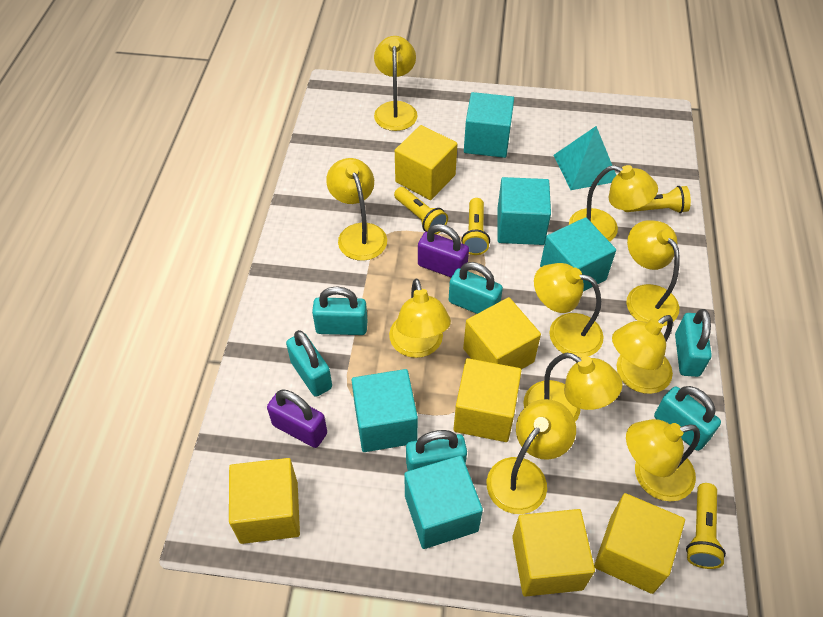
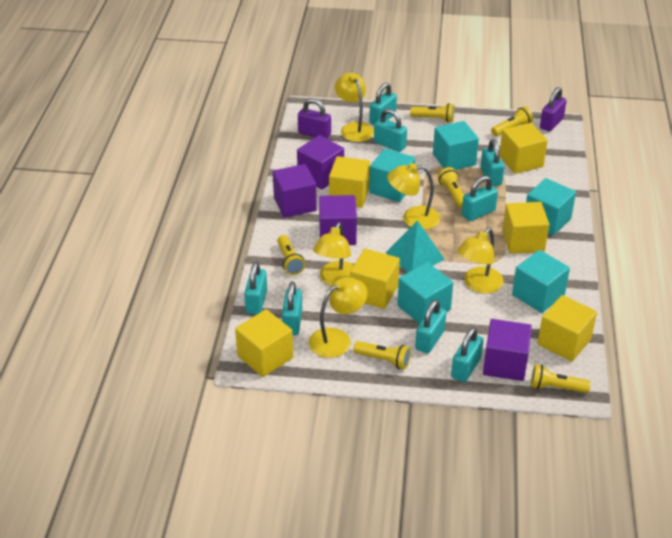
purple cube: 0 -> 4
turquoise padlock: 6 -> 8
yellow flashlight: 4 -> 6
yellow lamp: 10 -> 5

